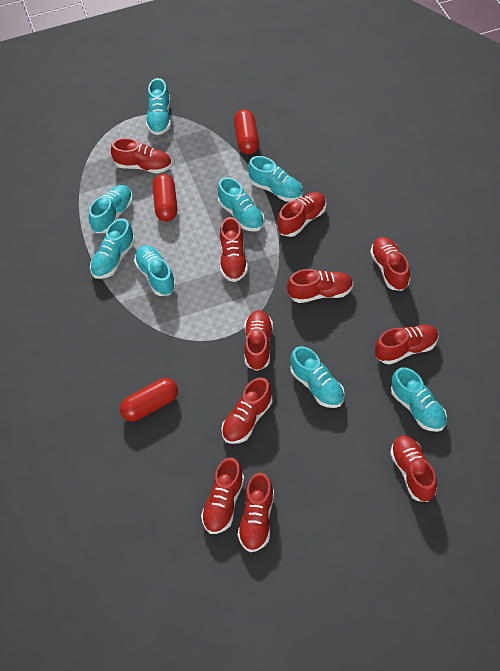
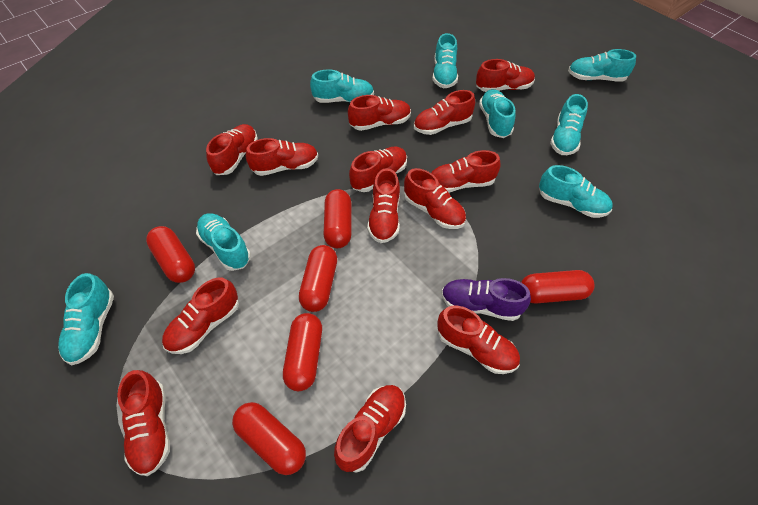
purple shoe: 0 -> 1
red capsule: 3 -> 6
red shoe: 11 -> 13

